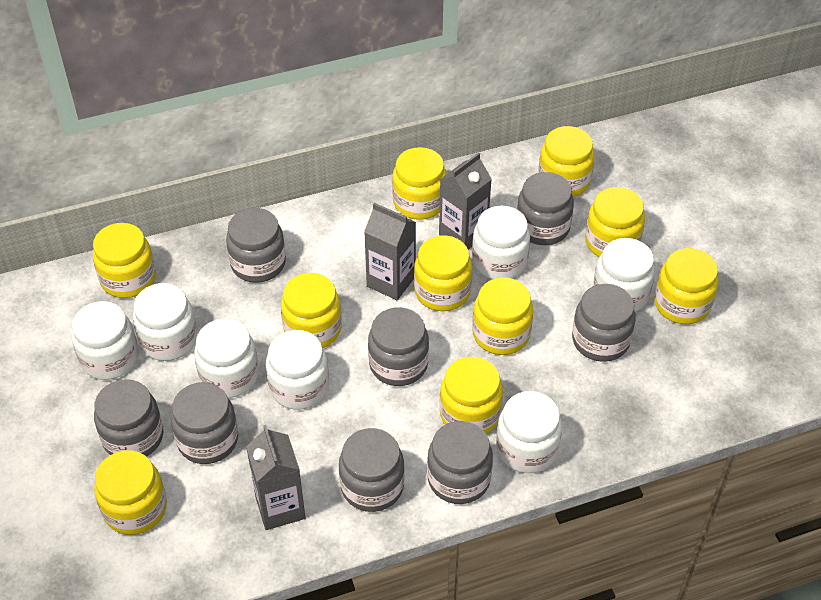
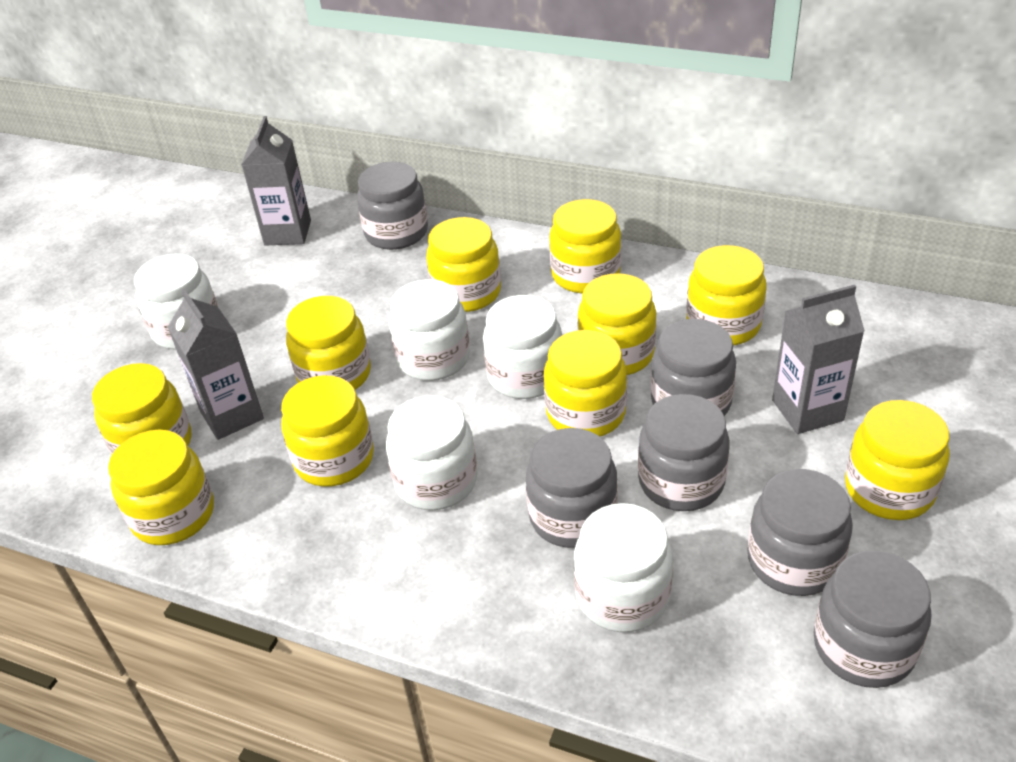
grey jar: 8 -> 6
white jar: 7 -> 5

